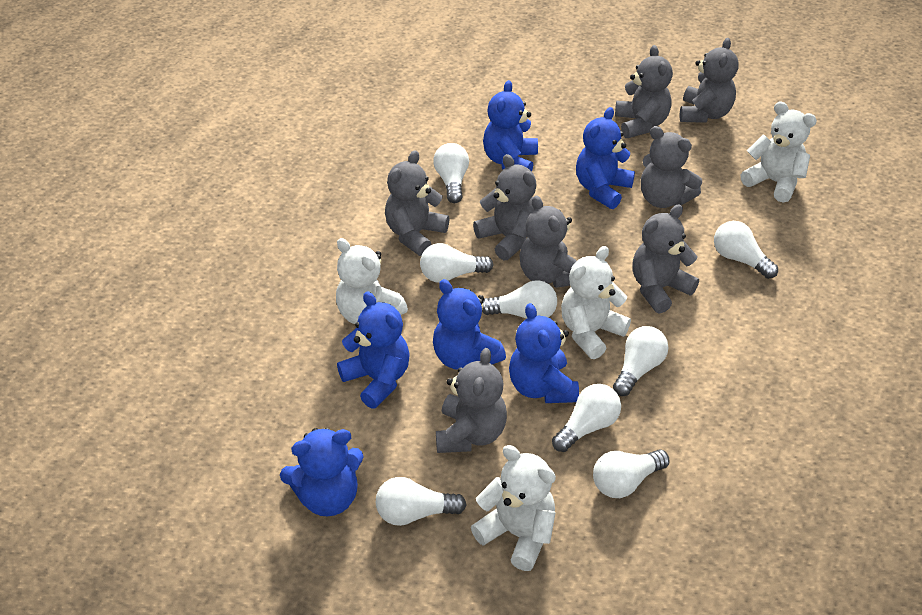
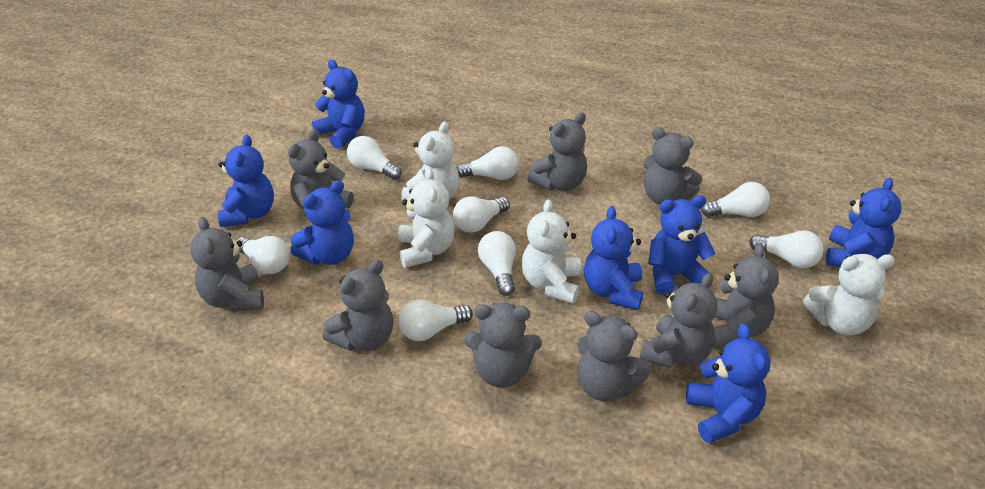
blue teddy bear: 6 -> 7
grey teddy bear: 8 -> 9

